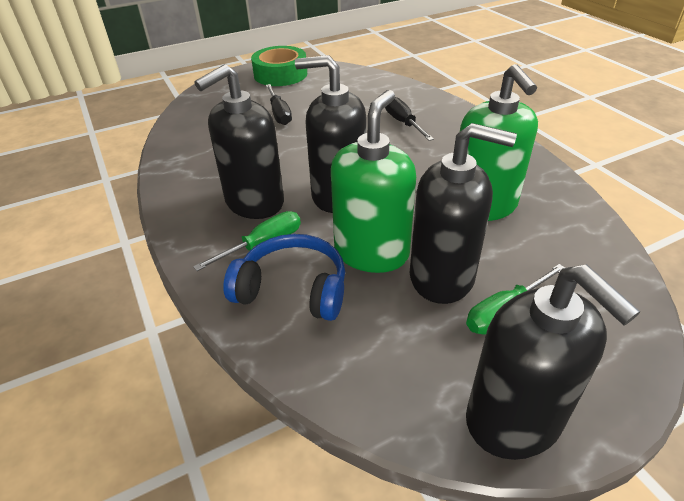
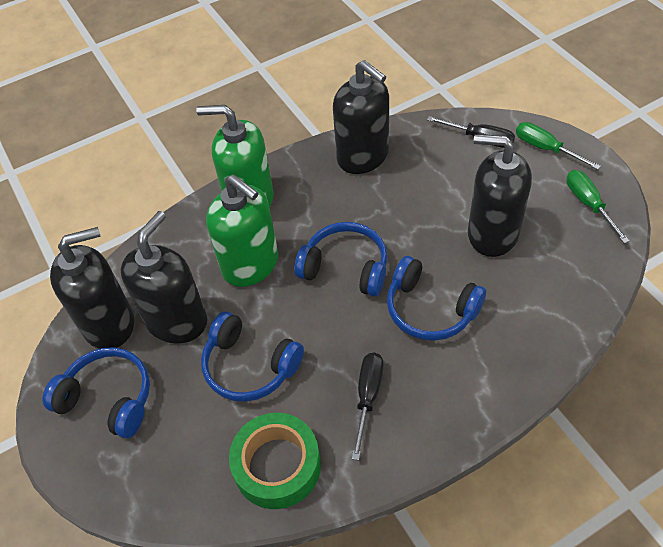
blue headphones: 1 -> 4

